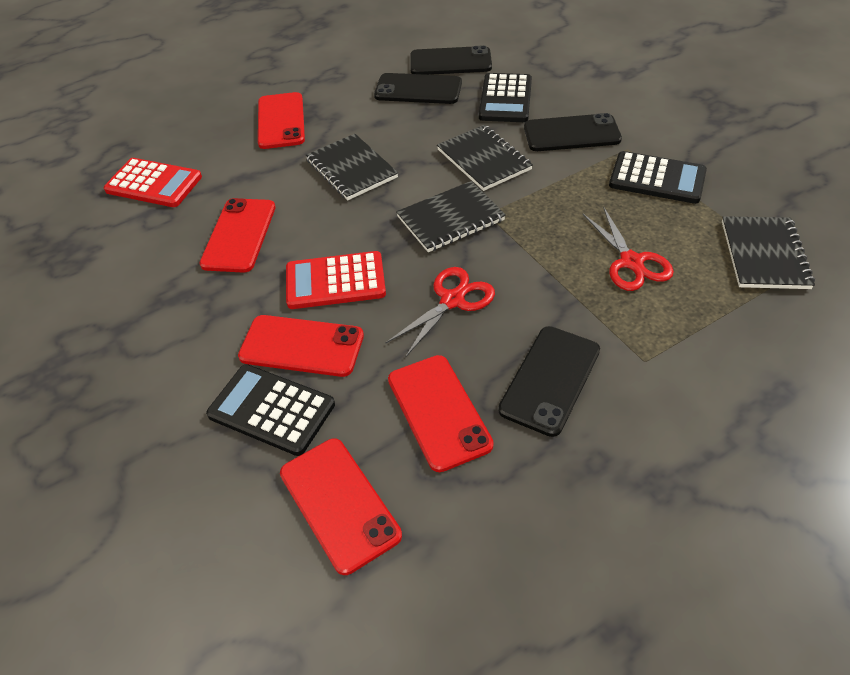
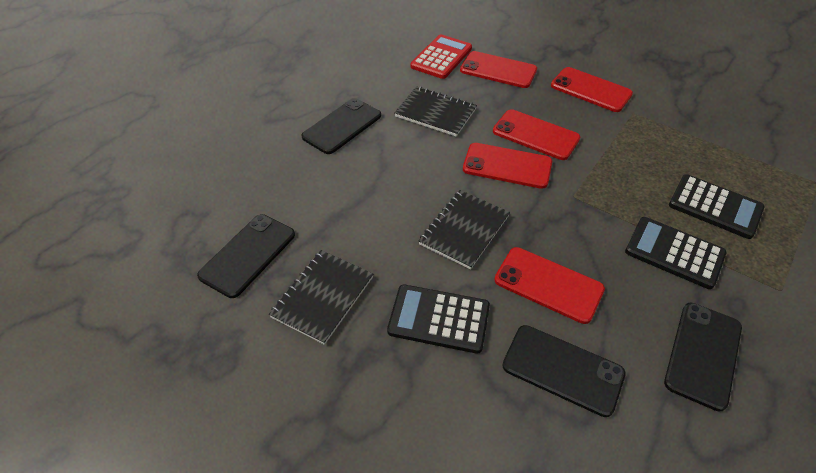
black notebook: 4 -> 3
red calculator: 2 -> 1
red scissors: 2 -> 0

